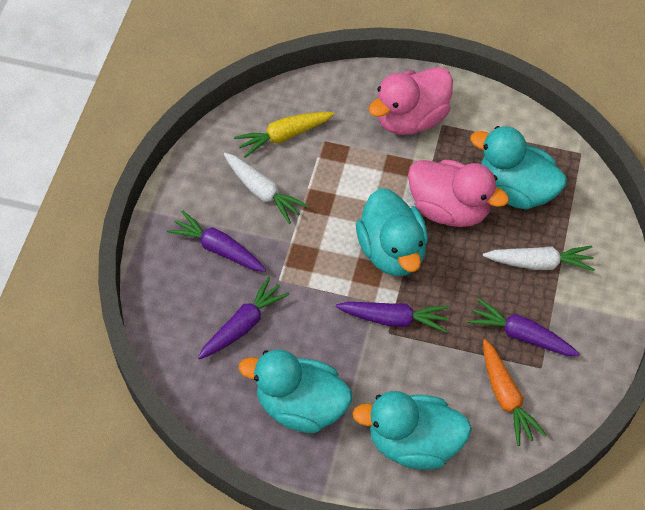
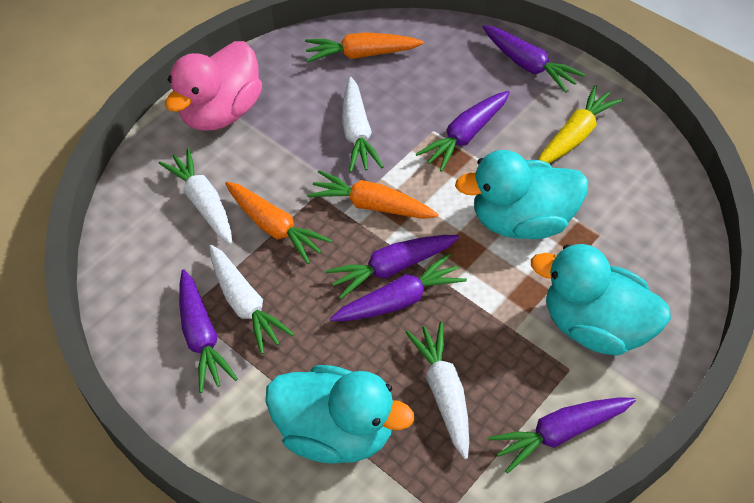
orange carrot: 1 -> 3
pink duck: 2 -> 1
purple carrot: 4 -> 6
turquoise duck: 4 -> 3
white carrot: 2 -> 4

